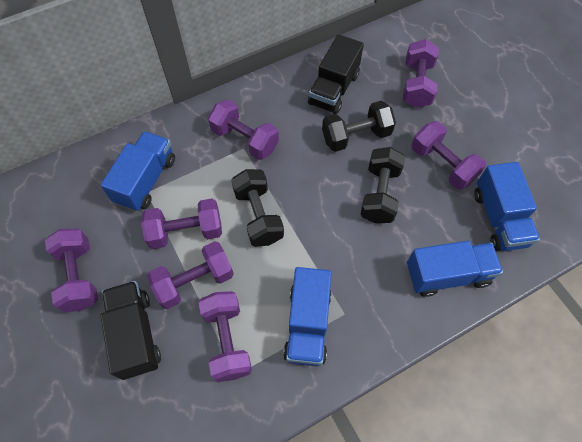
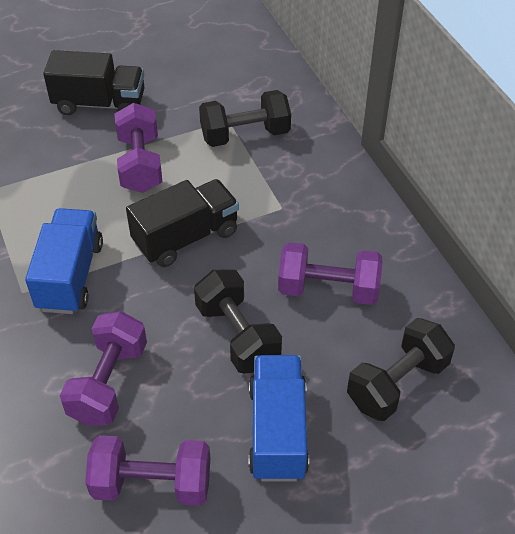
blue truck: 4 -> 2
purple dumbbell: 7 -> 4

